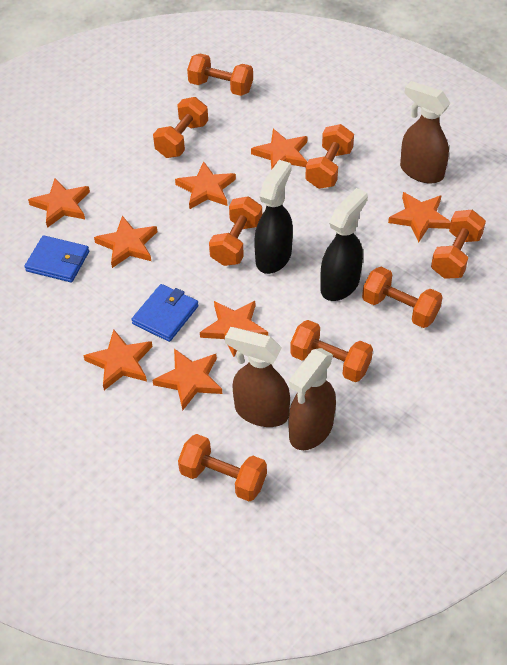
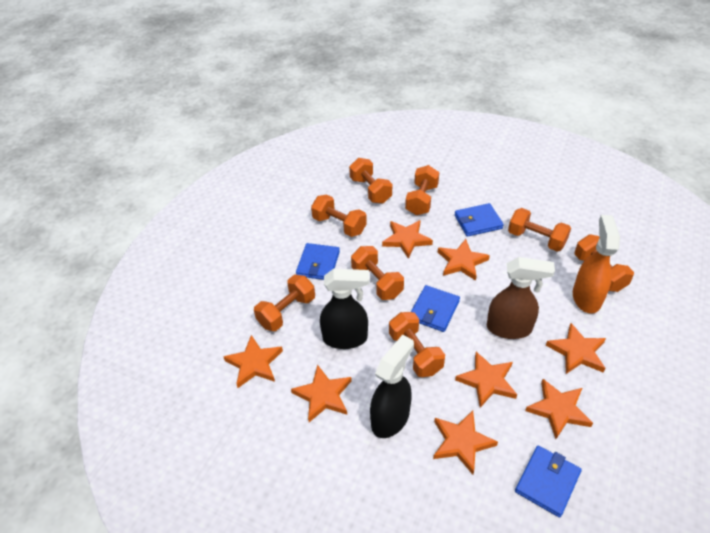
blue wallet: 2 -> 4
brown spray bottle: 3 -> 1
orange spray bottle: 0 -> 1

